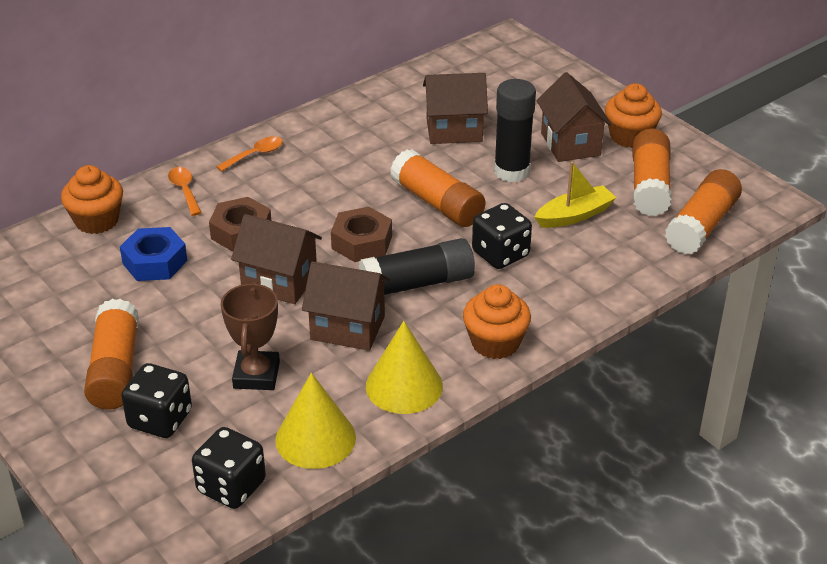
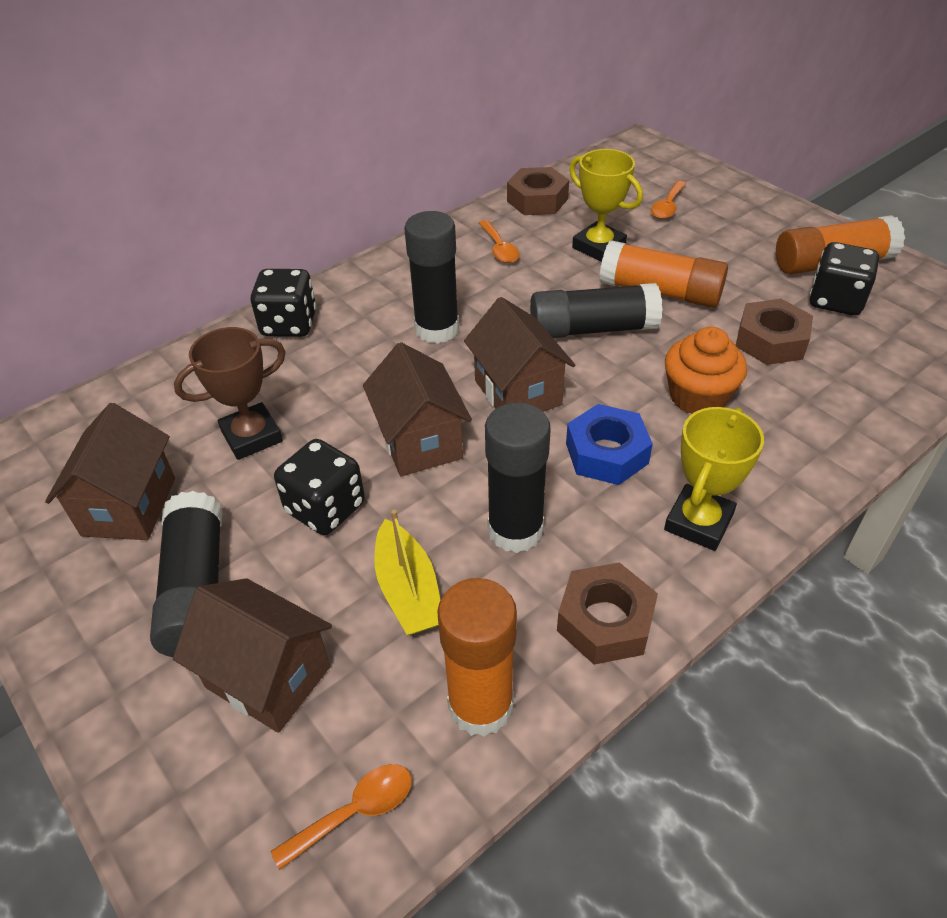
black glue stick: 2 -> 4
brown nut: 2 -> 3
orange cupcake: 3 -> 1
orange glue stick: 4 -> 3
orange spoon: 2 -> 3
yellow cone: 2 -> 0
yellow trophy: 0 -> 2

